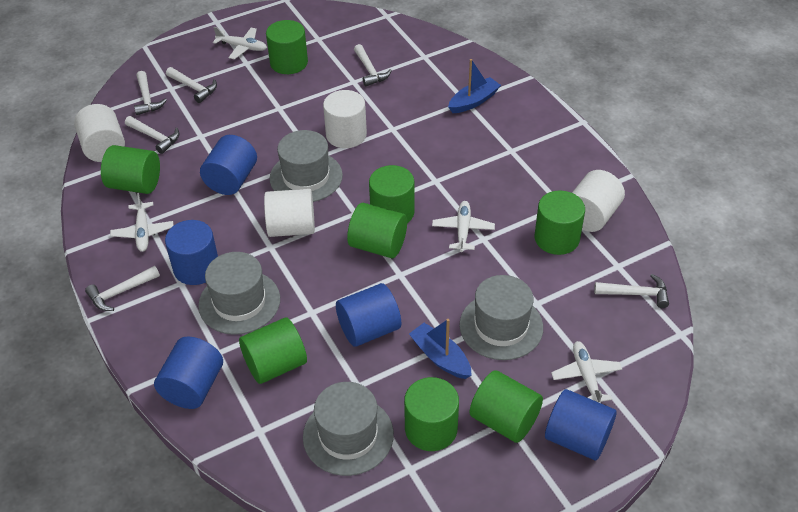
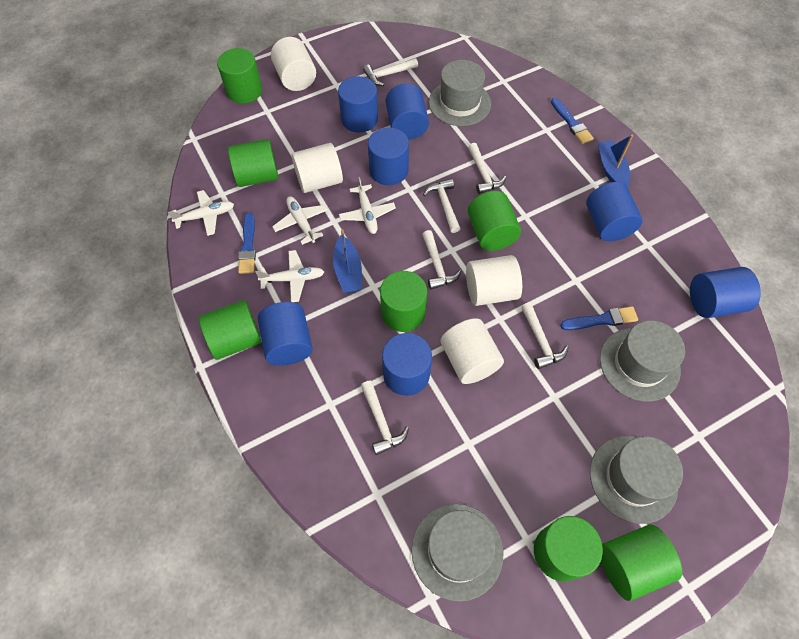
blue brush: 0 -> 3
blue cylinder: 5 -> 7
green cylinder: 8 -> 7

